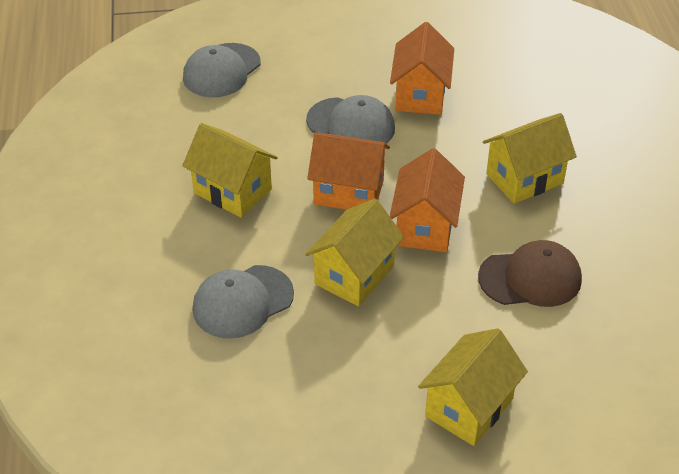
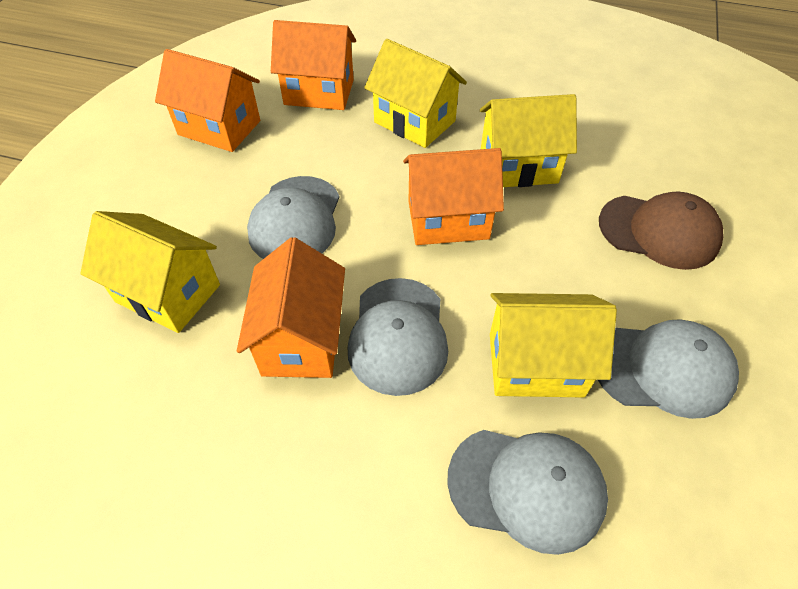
grey cap: 3 -> 4
orange house: 3 -> 4

